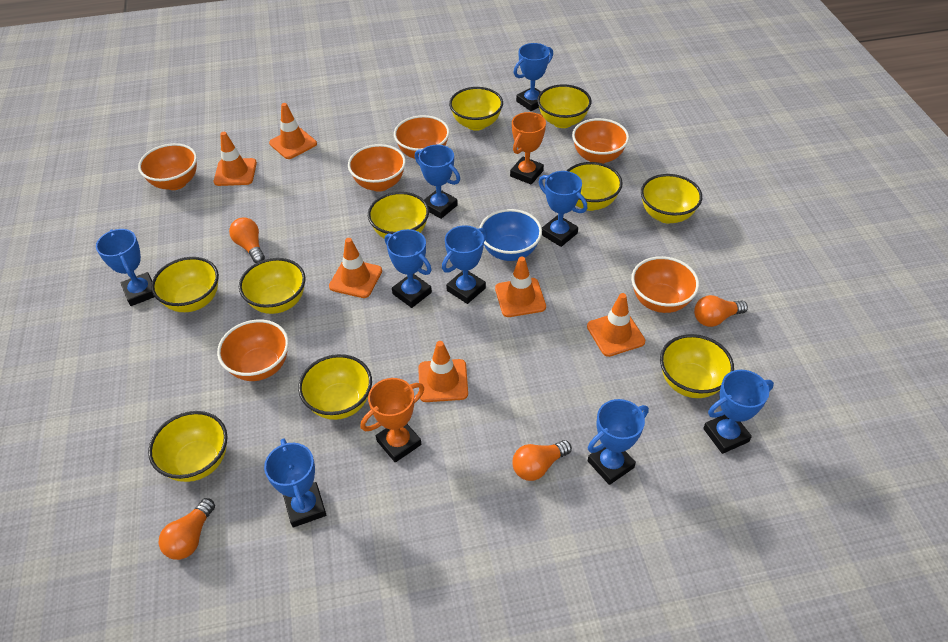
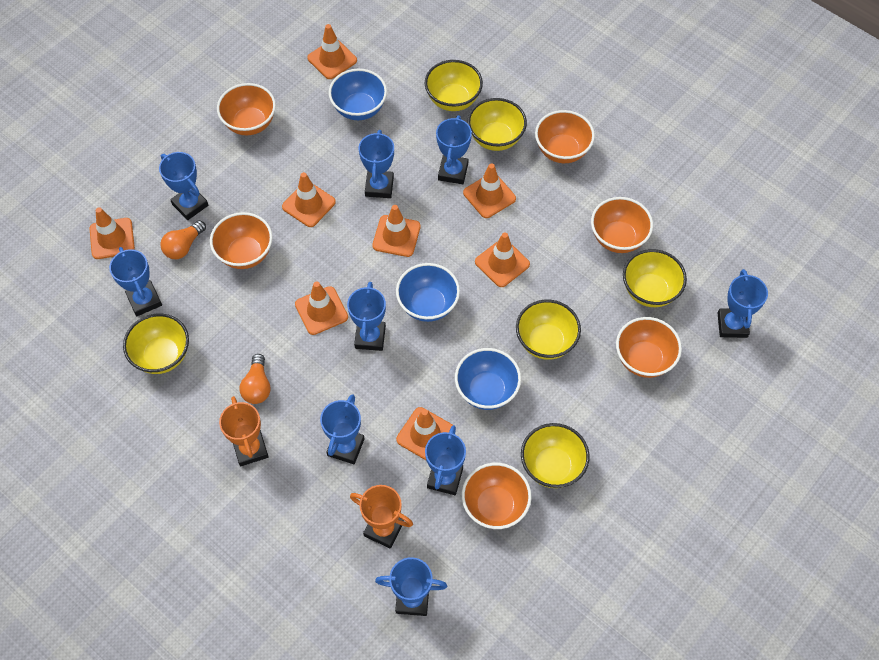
blue bowl: 1 -> 3
orange light bulb: 4 -> 2
orange traffic cone: 6 -> 8
yellow bowl: 10 -> 6

